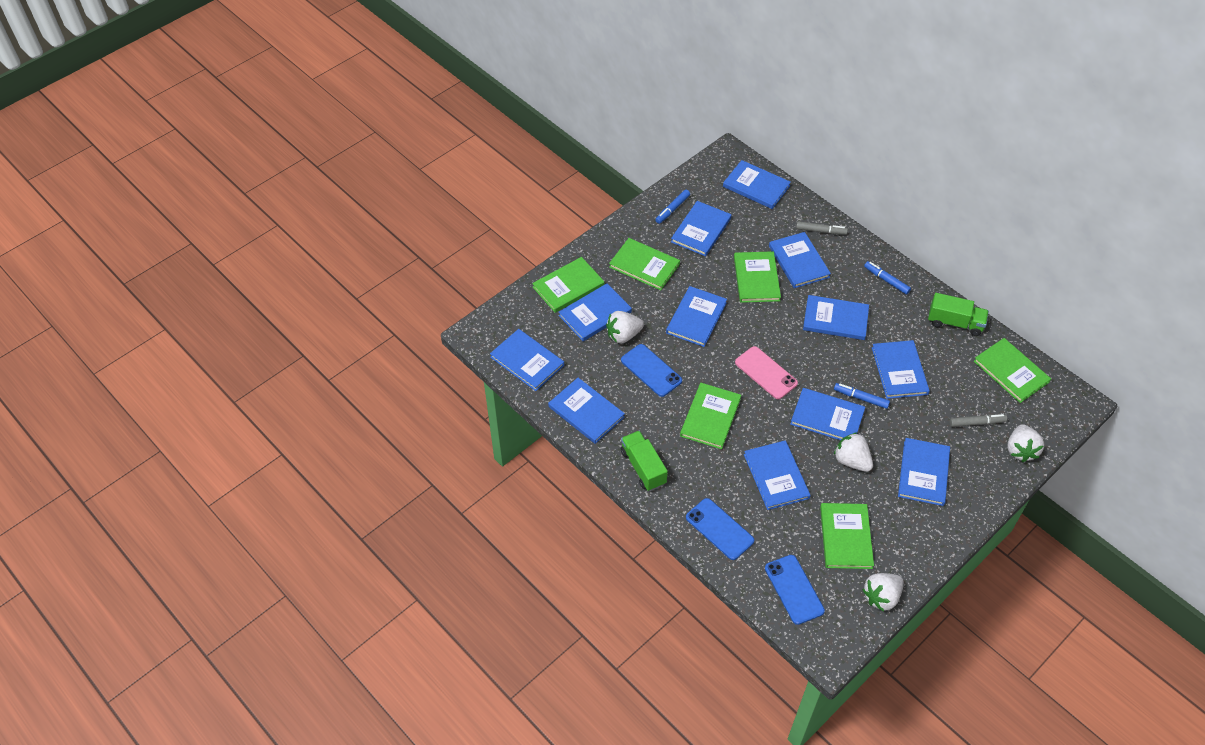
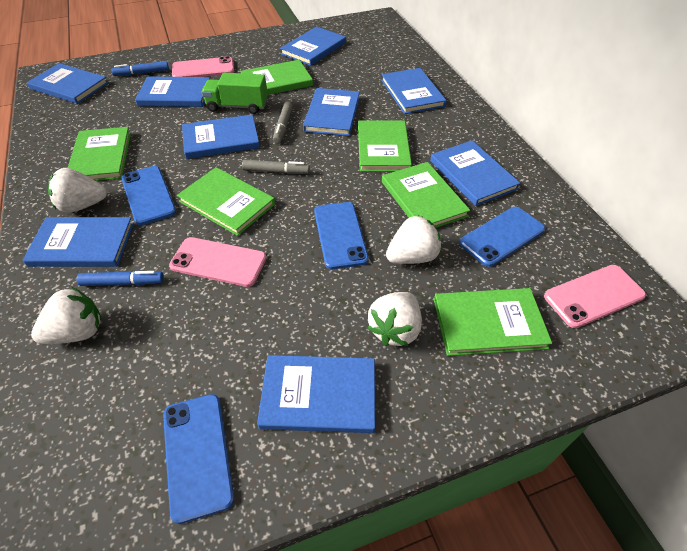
blue book: 12 -> 9
blue marker: 3 -> 2
blue phone: 3 -> 4
green truck: 2 -> 1
pink phone: 1 -> 3

